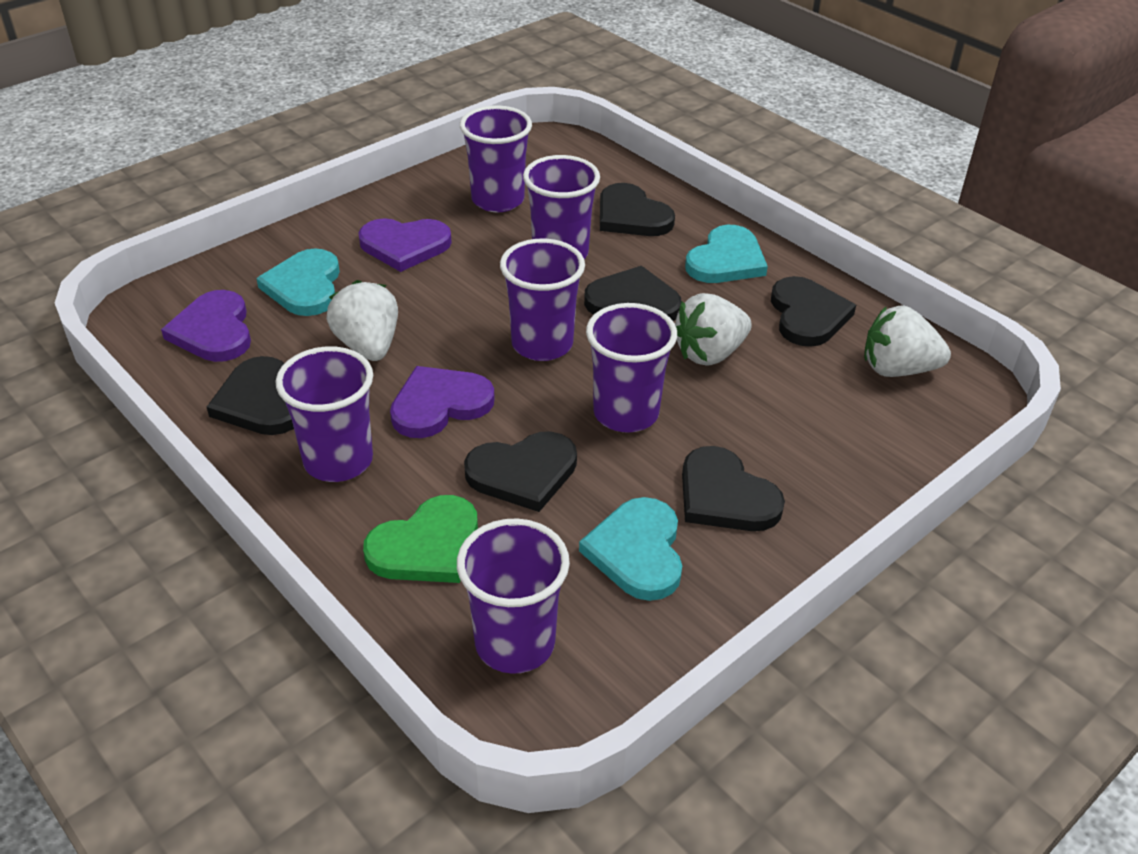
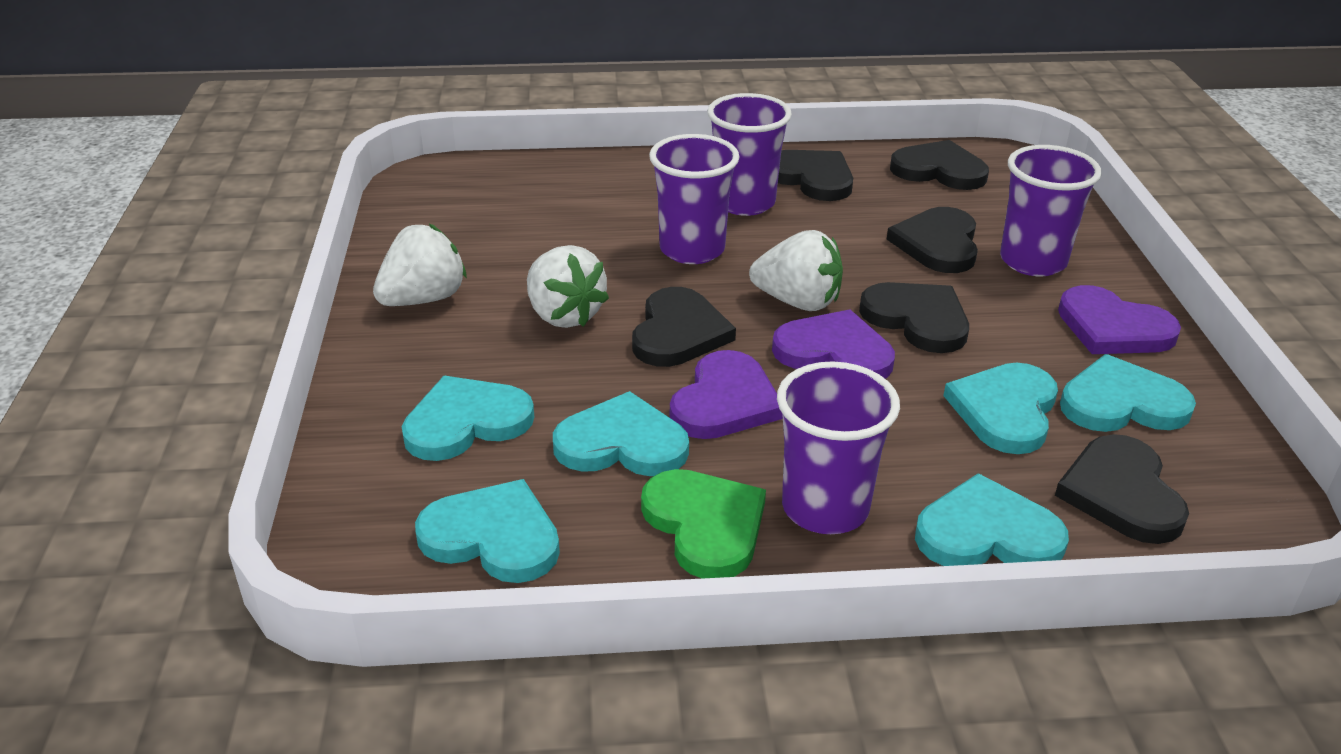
purple cup: 6 -> 4
turquoise heart: 3 -> 6

